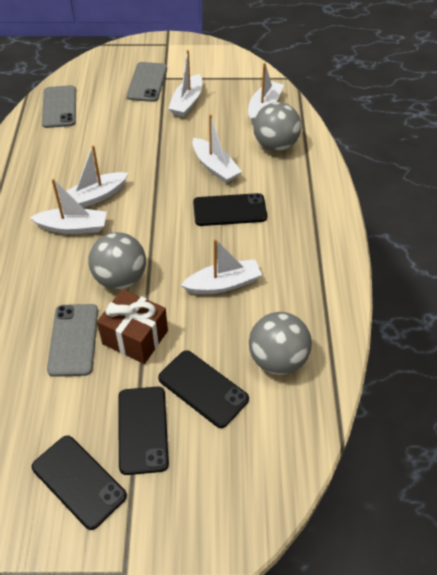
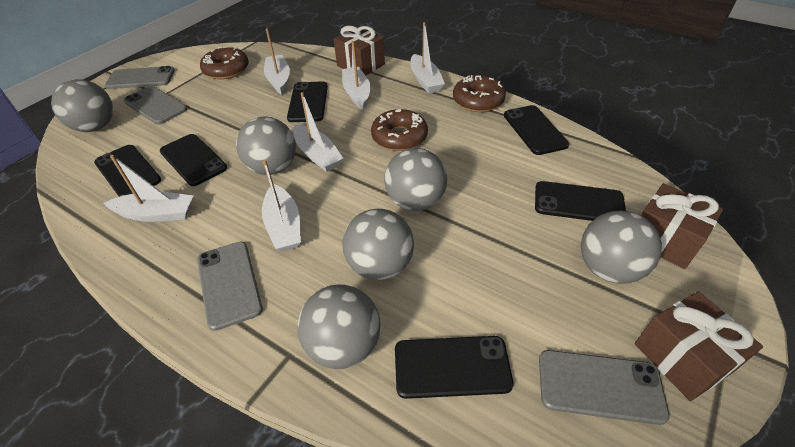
black phone: 4 -> 6
brown donut: 0 -> 3
brown gift: 1 -> 3
grey ball: 3 -> 6
grey phone: 3 -> 4

